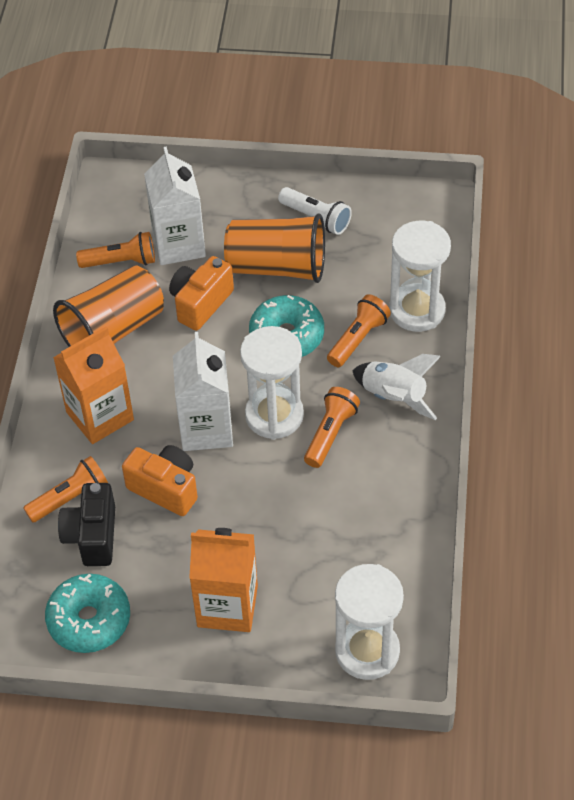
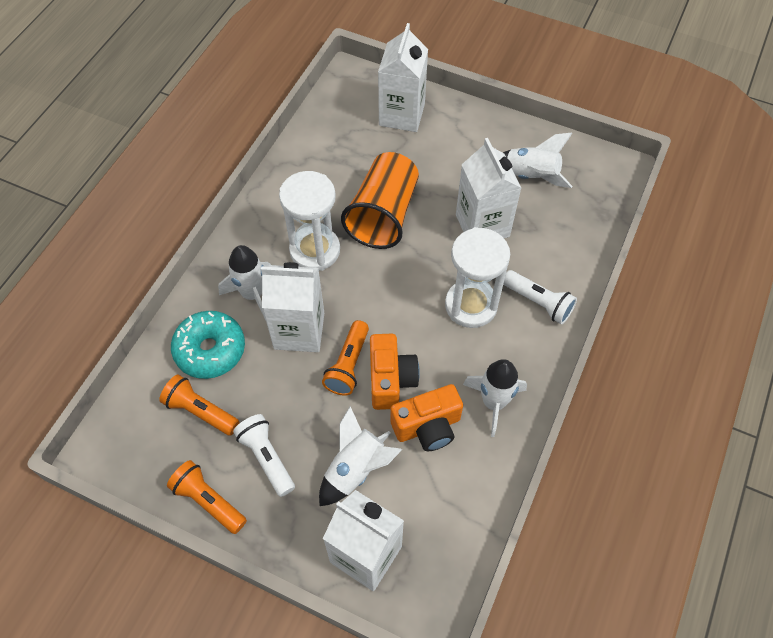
black camera: 1 -> 0
orange carton: 2 -> 0
orange cup: 2 -> 1
orange flashlight: 4 -> 3
turquoise donut: 2 -> 1
white carton: 2 -> 4
white flashlight: 1 -> 2
white hourglass: 3 -> 2
white rocket: 1 -> 4

